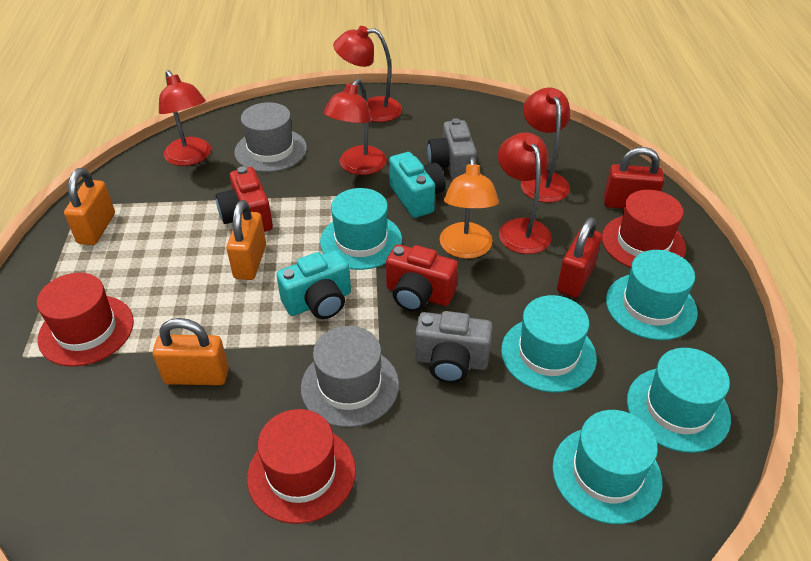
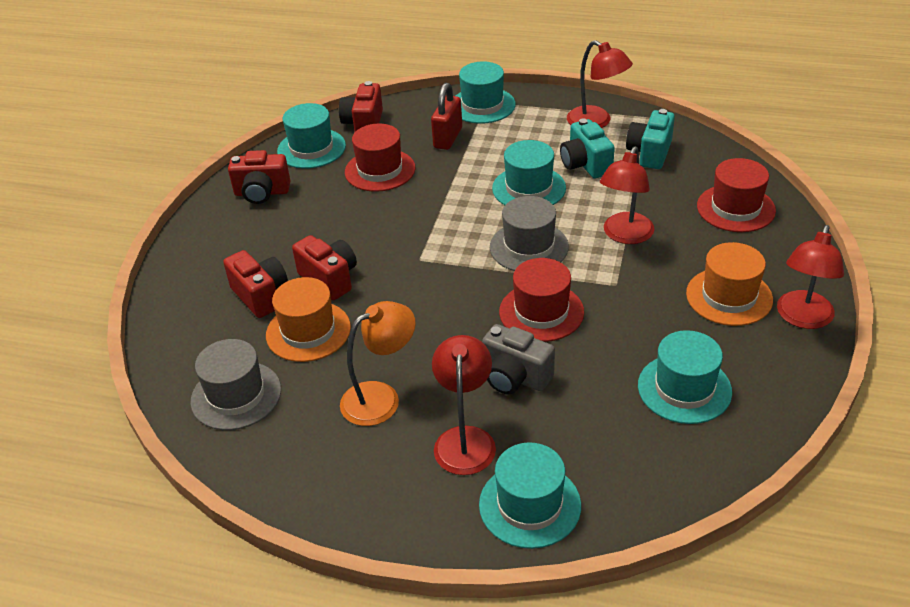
grey camera: 2 -> 1
orange hat: 0 -> 2
orange padlock: 3 -> 0
red camera: 2 -> 4
red lamp: 5 -> 4
red padlock: 2 -> 1

